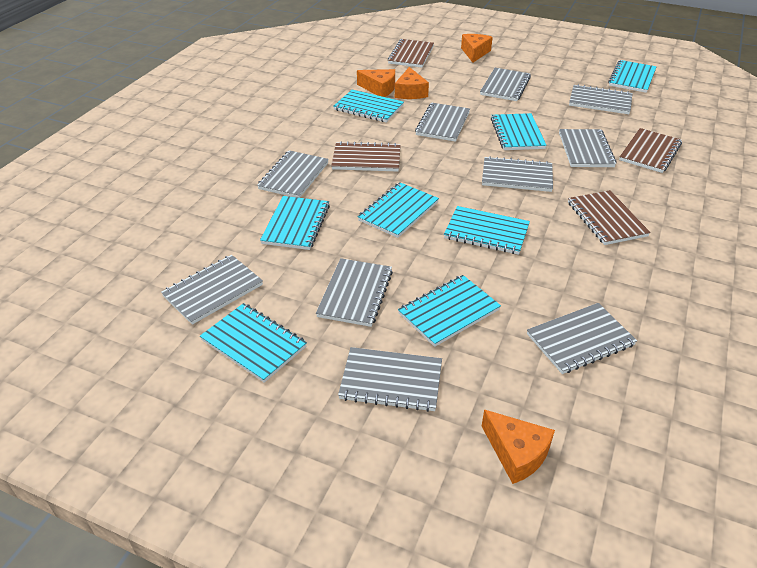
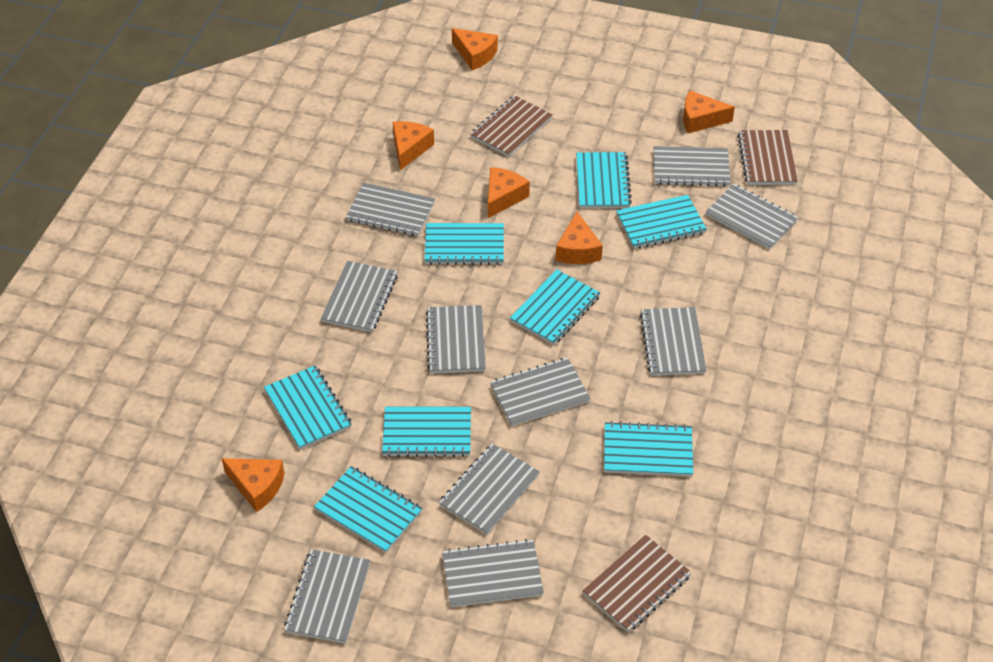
brown notebook: 4 -> 3
orange cheese: 4 -> 6

